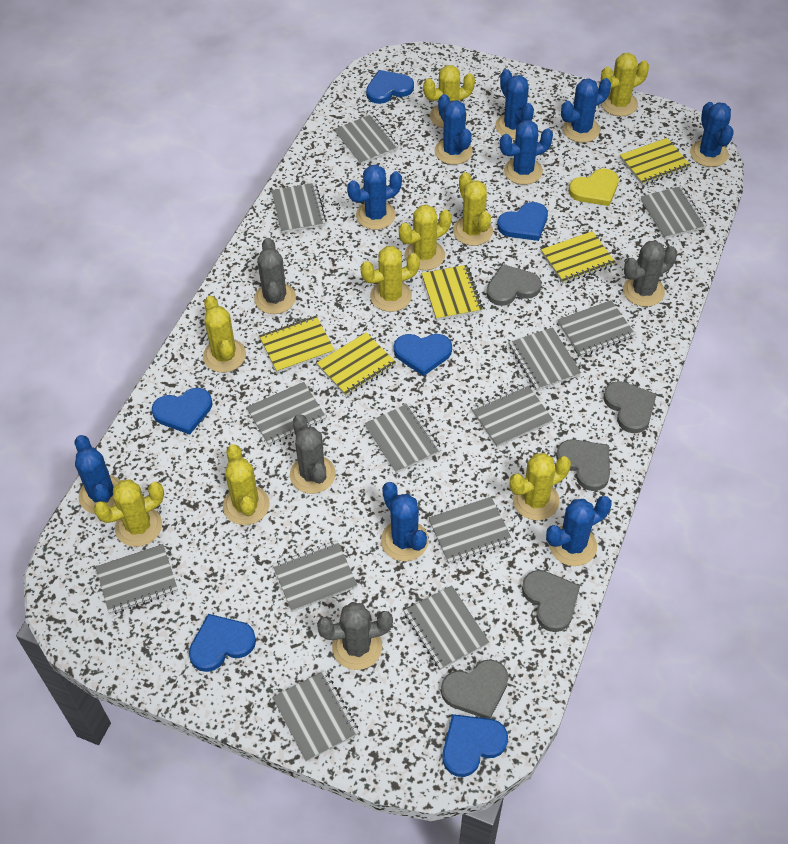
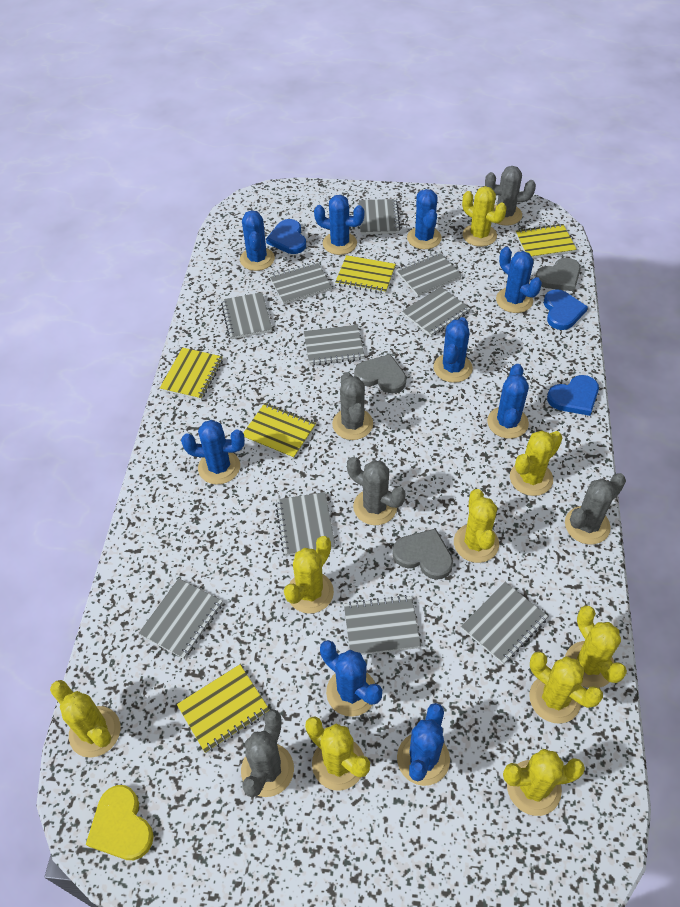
blue heart: 6 -> 3
grey cactus: 4 -> 5
grey heart: 5 -> 3
grey notebook: 13 -> 10

